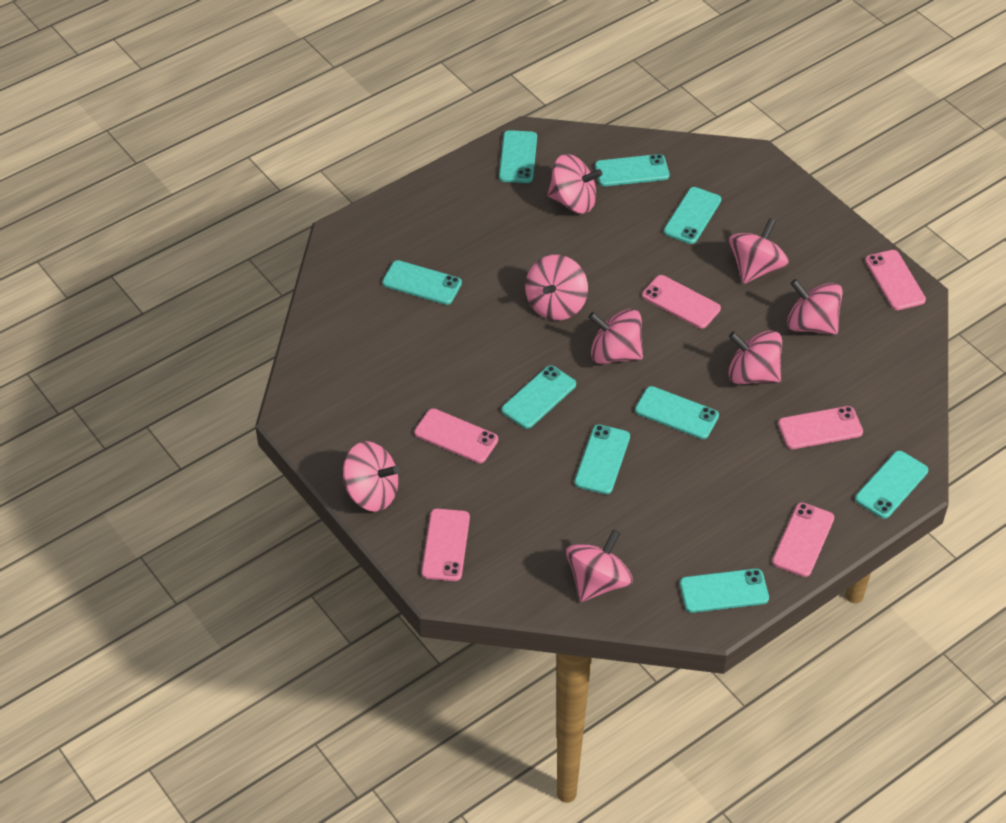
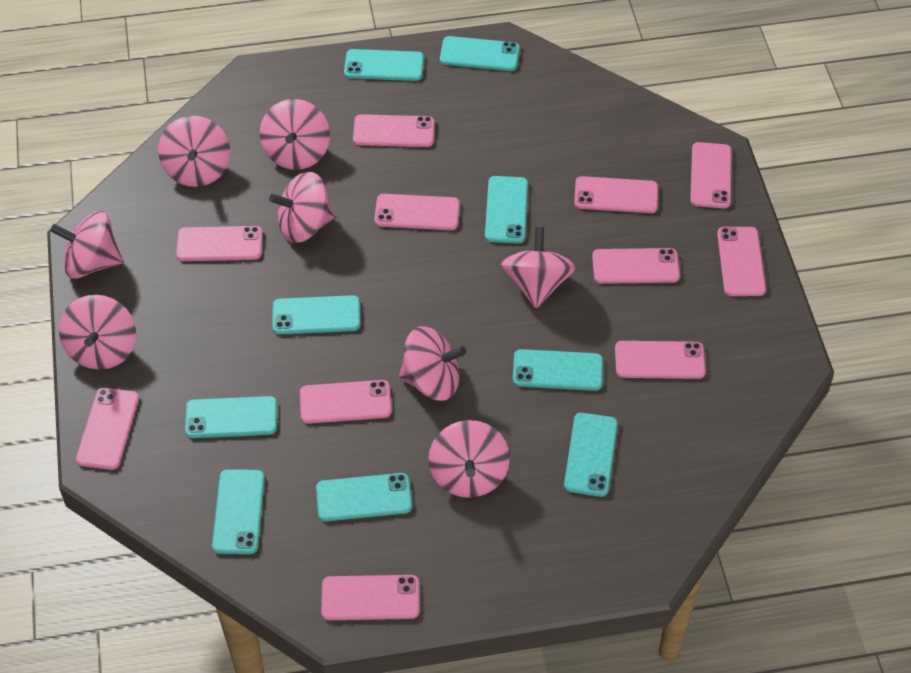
pink phone: 6 -> 11

